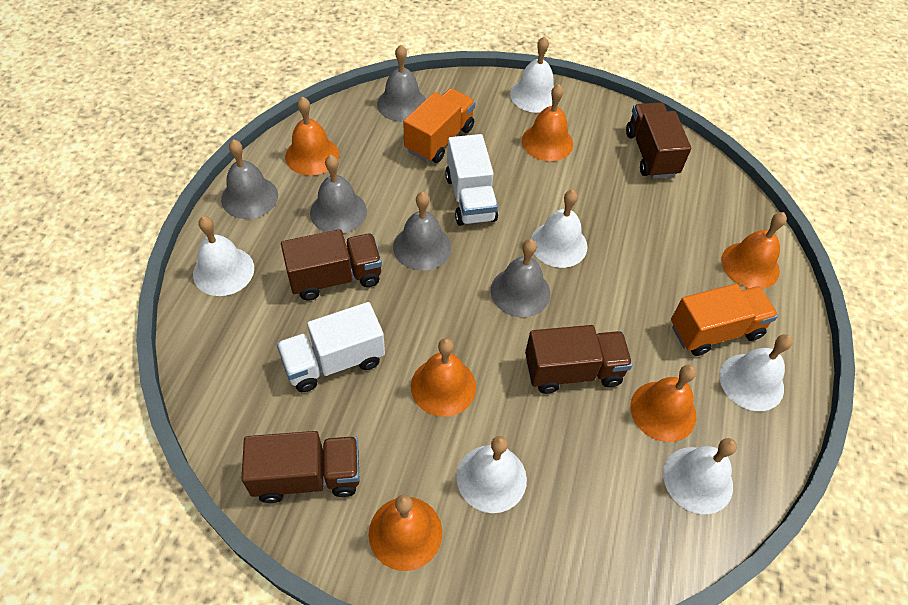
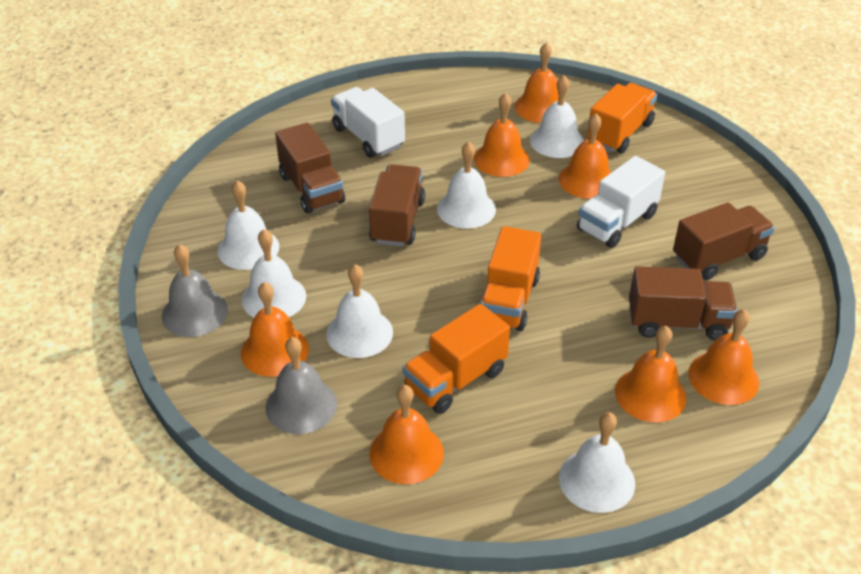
grey bell: 5 -> 2
orange bell: 6 -> 7
orange truck: 2 -> 3

